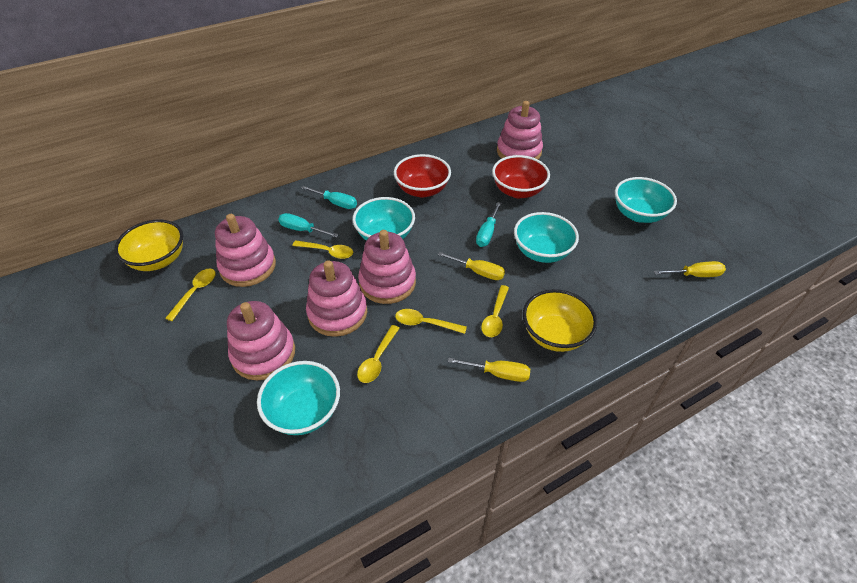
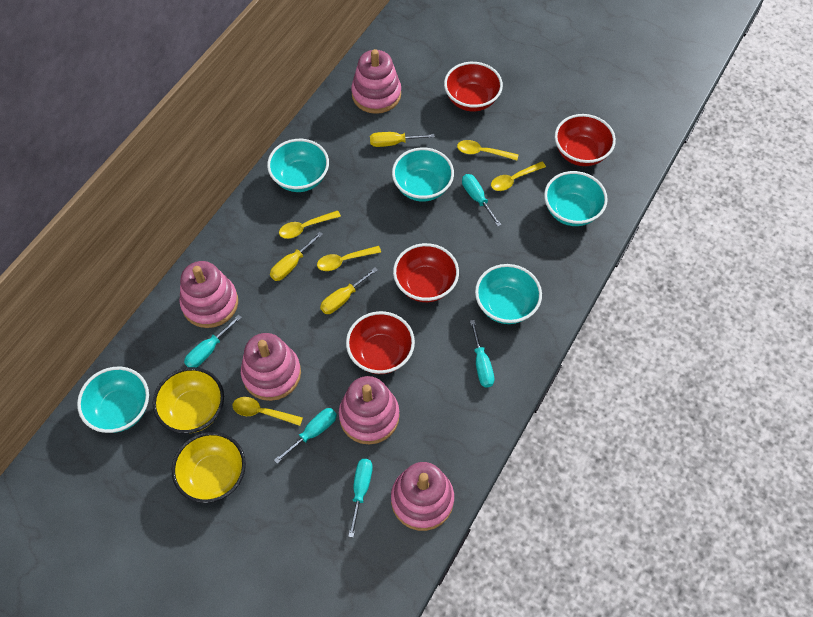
red bowl: 2 -> 4
turquoise bowl: 4 -> 5
turquoise screwdriver: 3 -> 5

